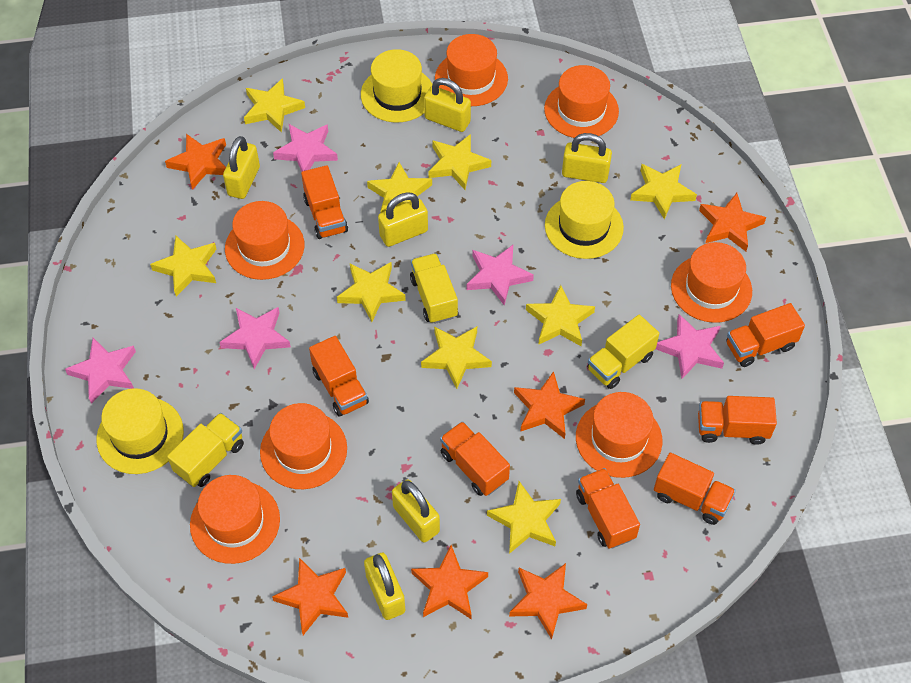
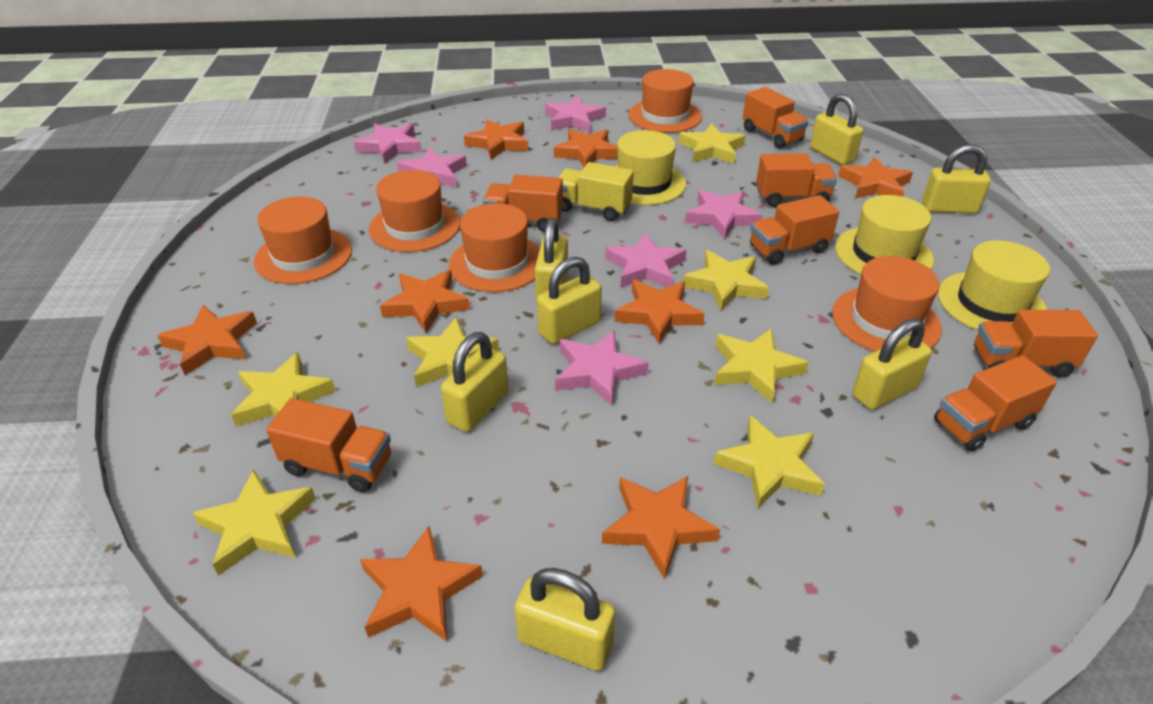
orange hat: 7 -> 5
orange star: 6 -> 8
pink star: 5 -> 6
yellow padlock: 6 -> 7
yellow star: 9 -> 7
yellow truck: 3 -> 1

